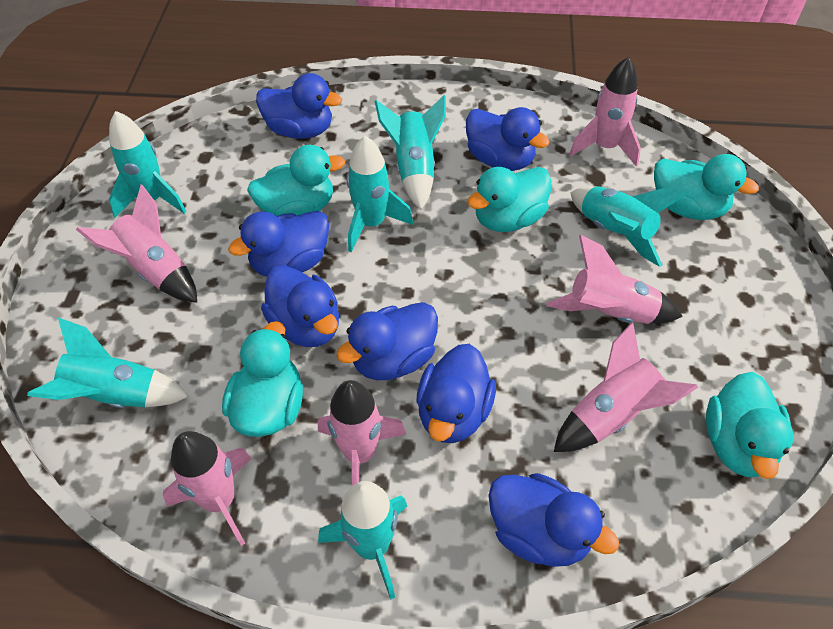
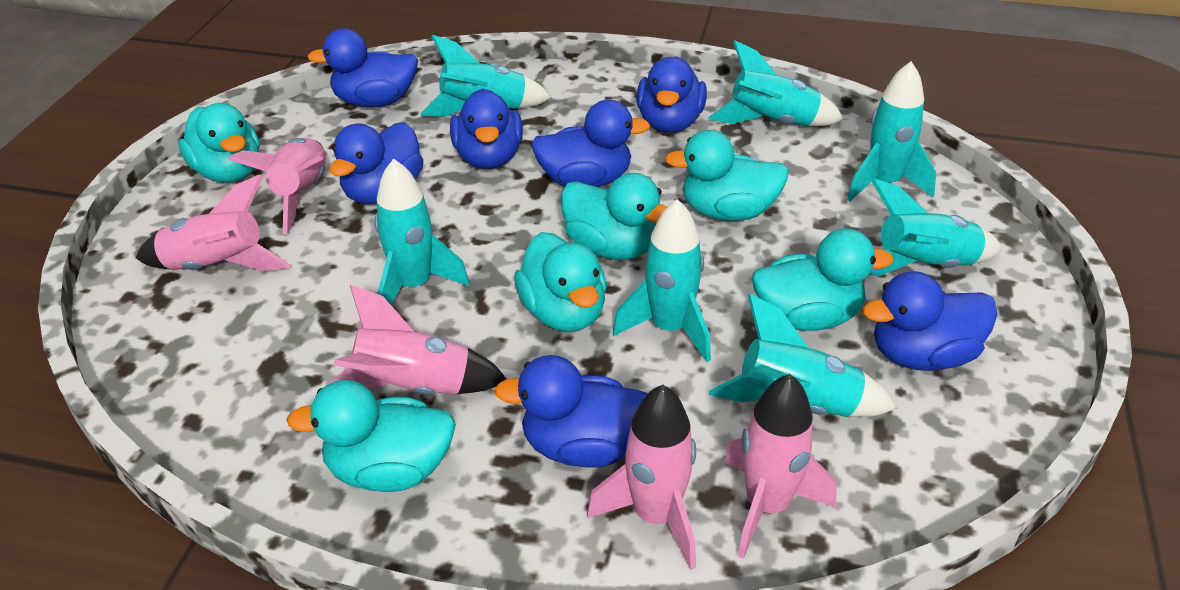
pink rocket: 6 -> 5
turquoise duck: 5 -> 6
turquoise rocket: 6 -> 7

